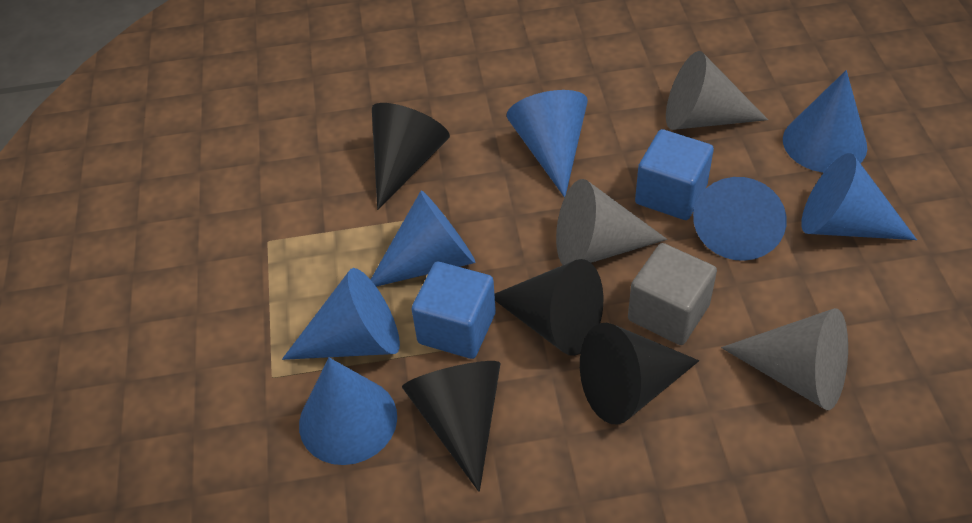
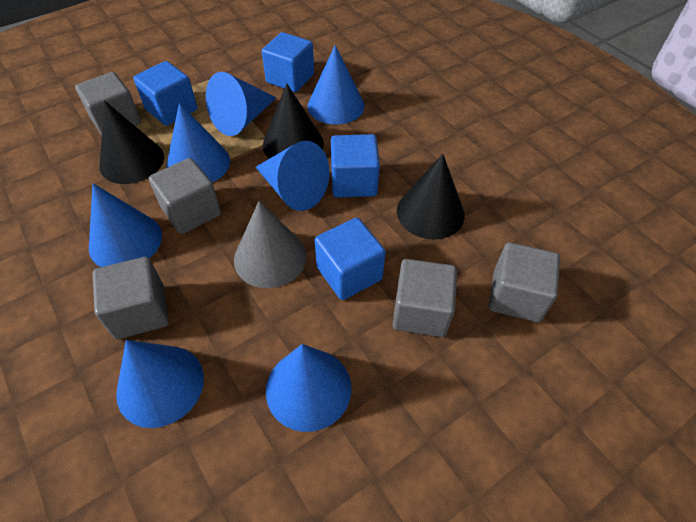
black cone: 4 -> 3
blue cube: 2 -> 4
grey cone: 3 -> 1
grey cube: 1 -> 5

